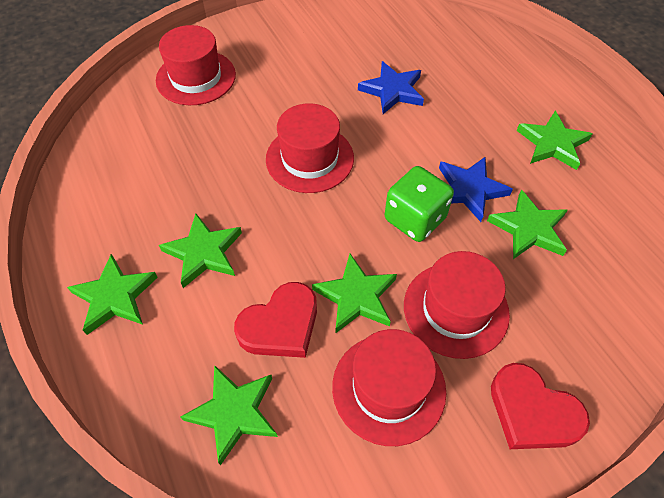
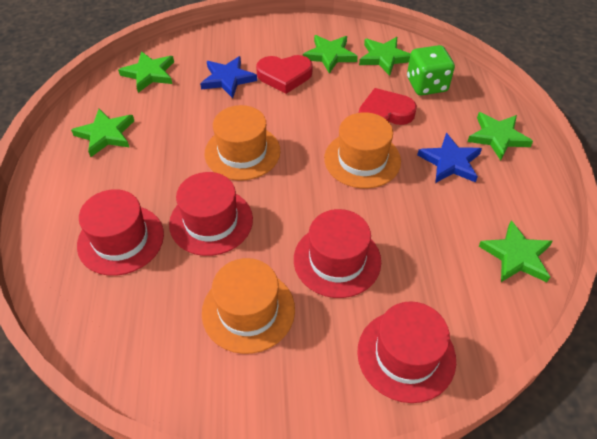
orange hat: 0 -> 3

